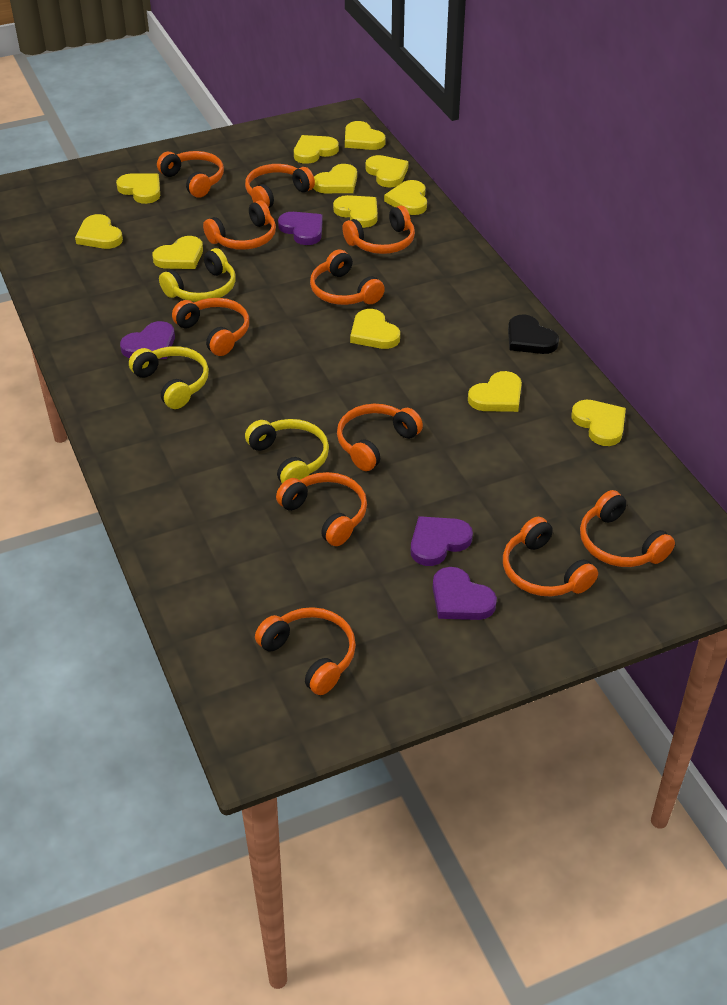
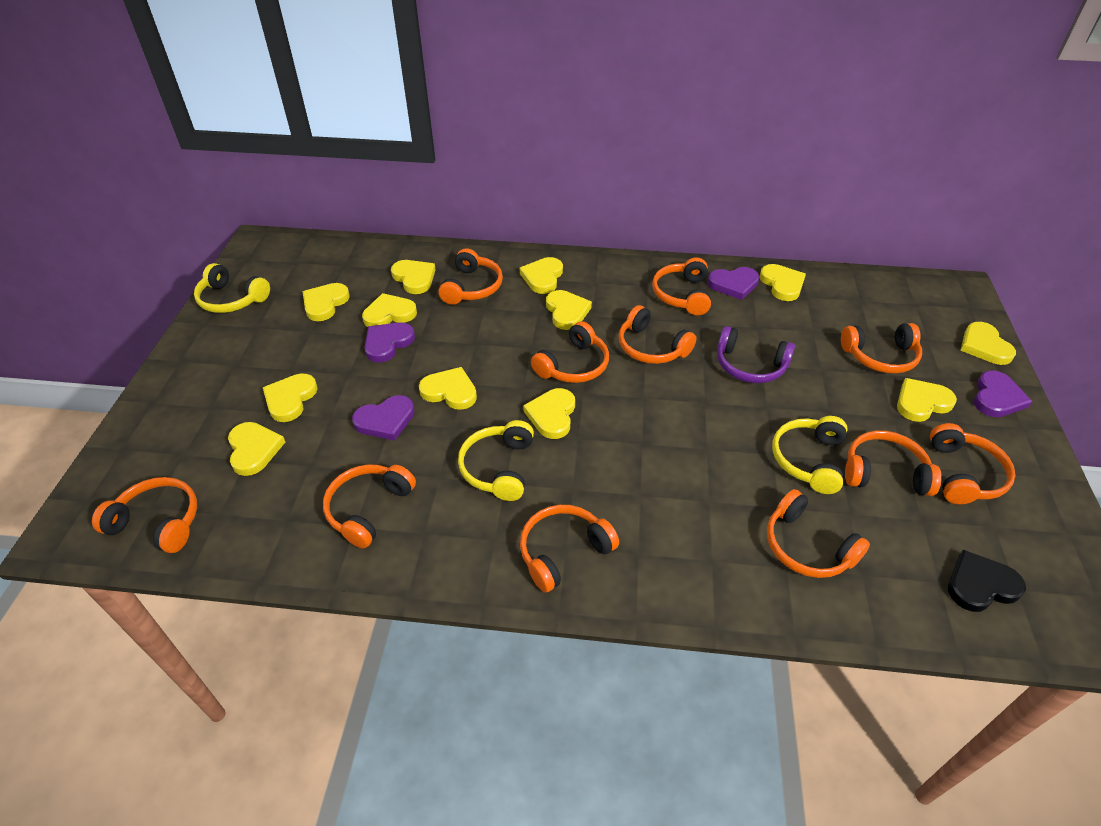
purple headphones: 0 -> 1

